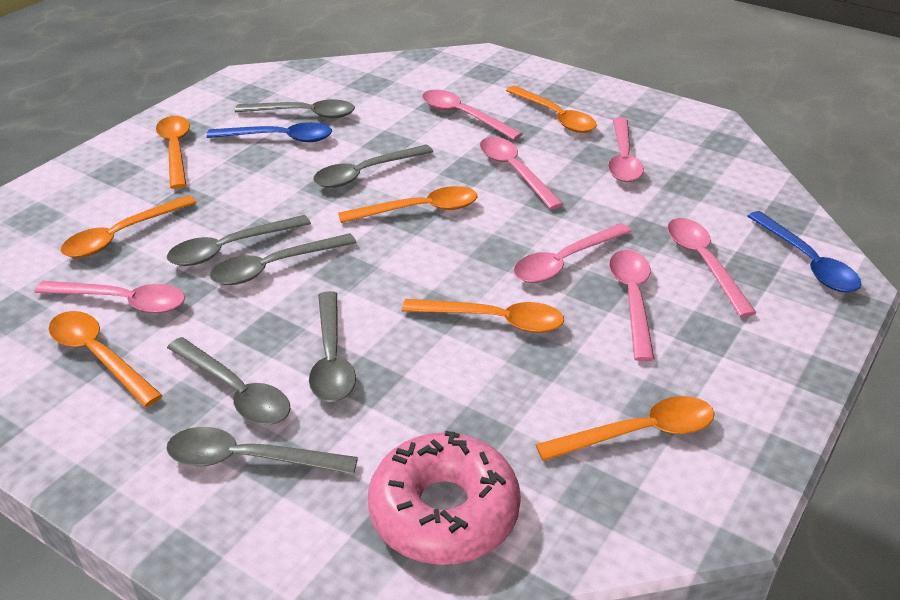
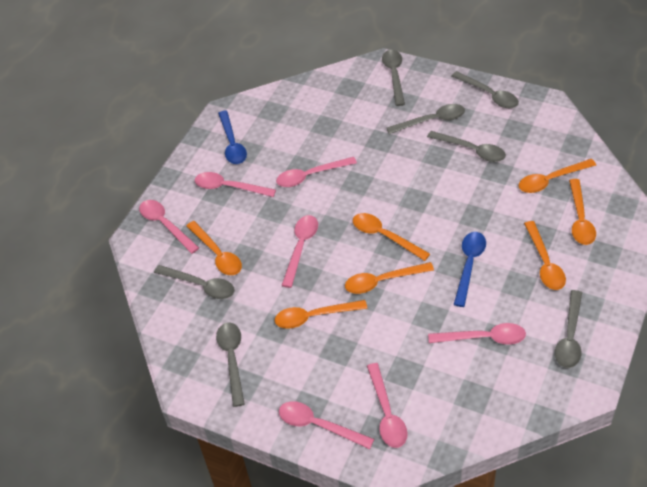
pink donut: 1 -> 0

